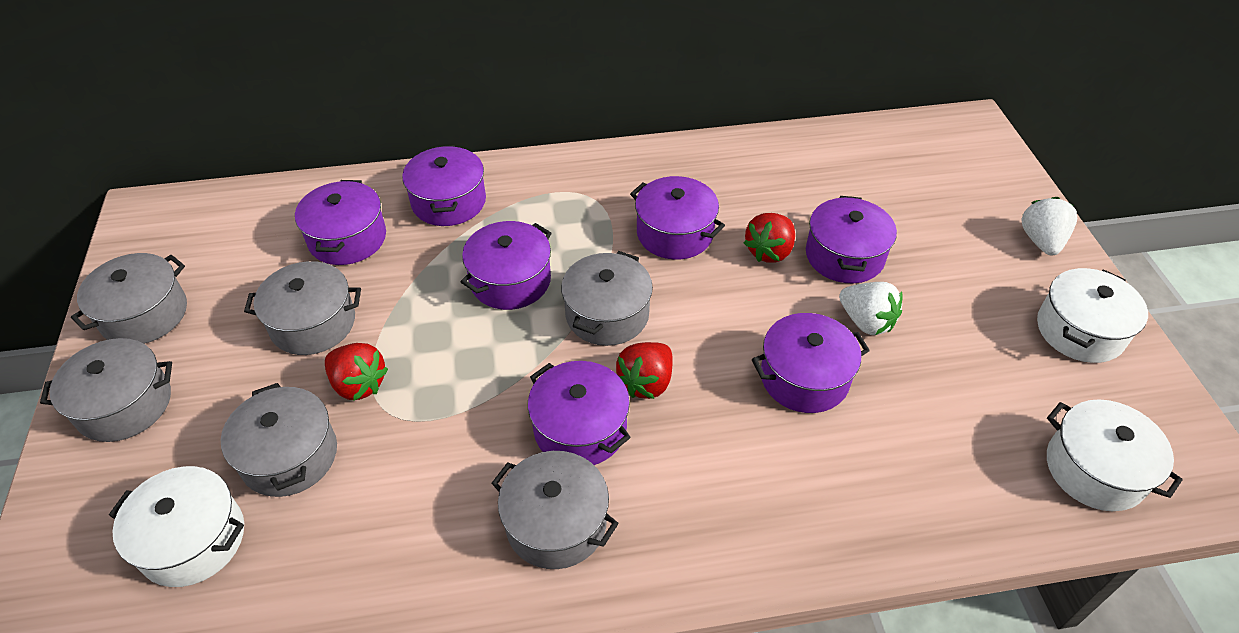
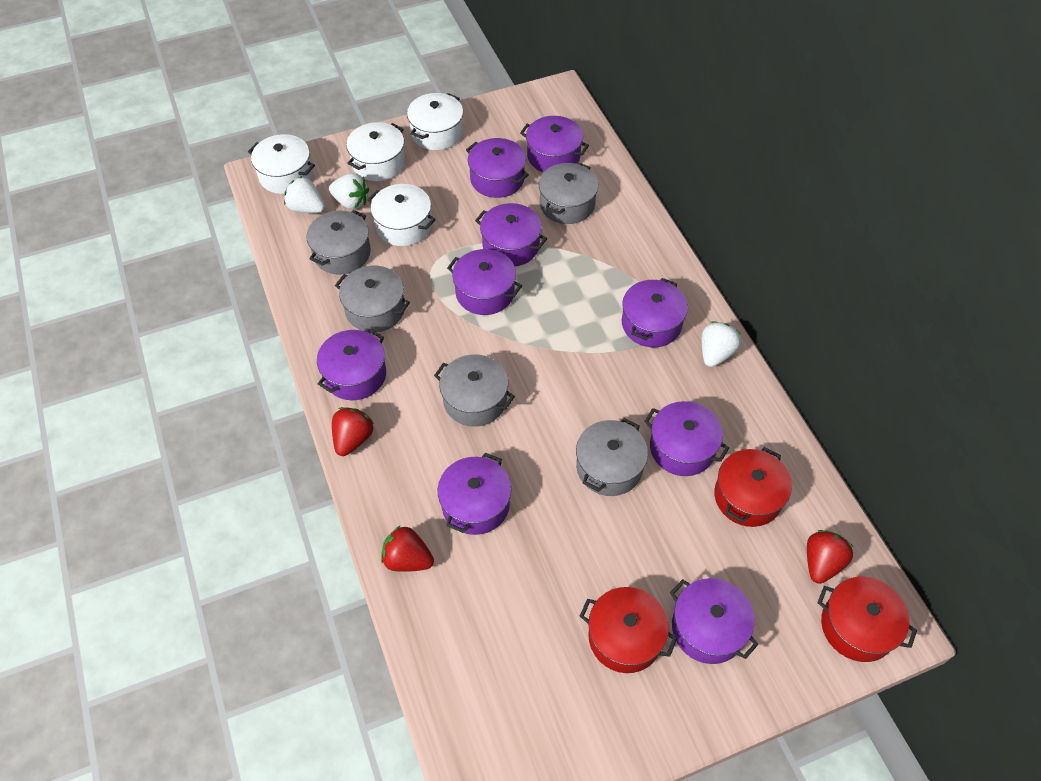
grey pot: 6 -> 5
purple pot: 7 -> 9
red pot: 0 -> 3
white pot: 3 -> 4
white strawberry: 2 -> 3

